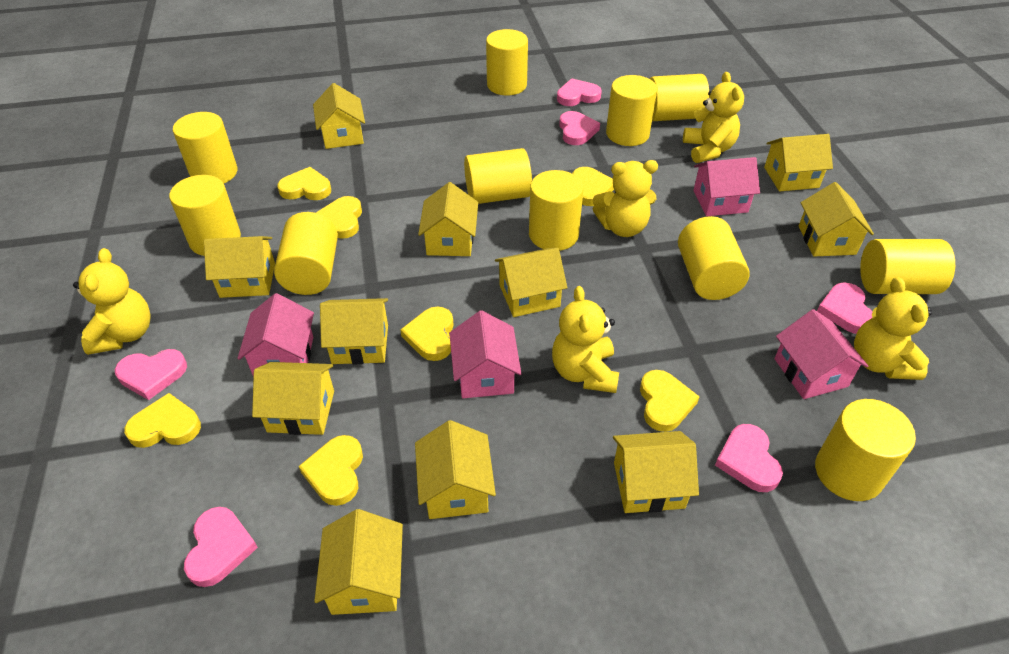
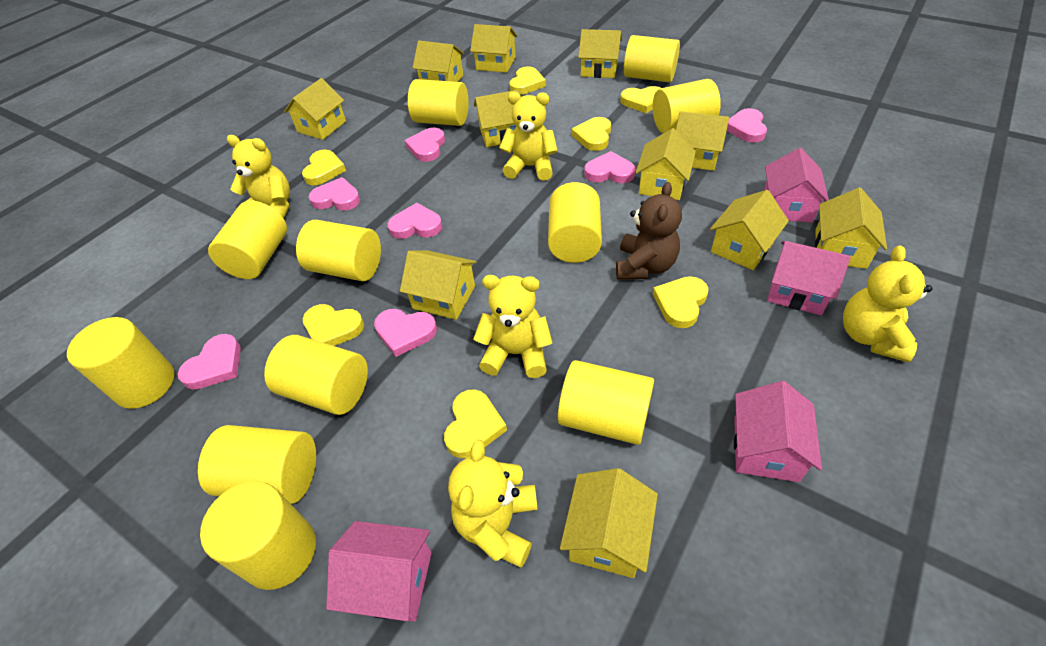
brown teddy bear: 0 -> 1
pink heart: 6 -> 7

